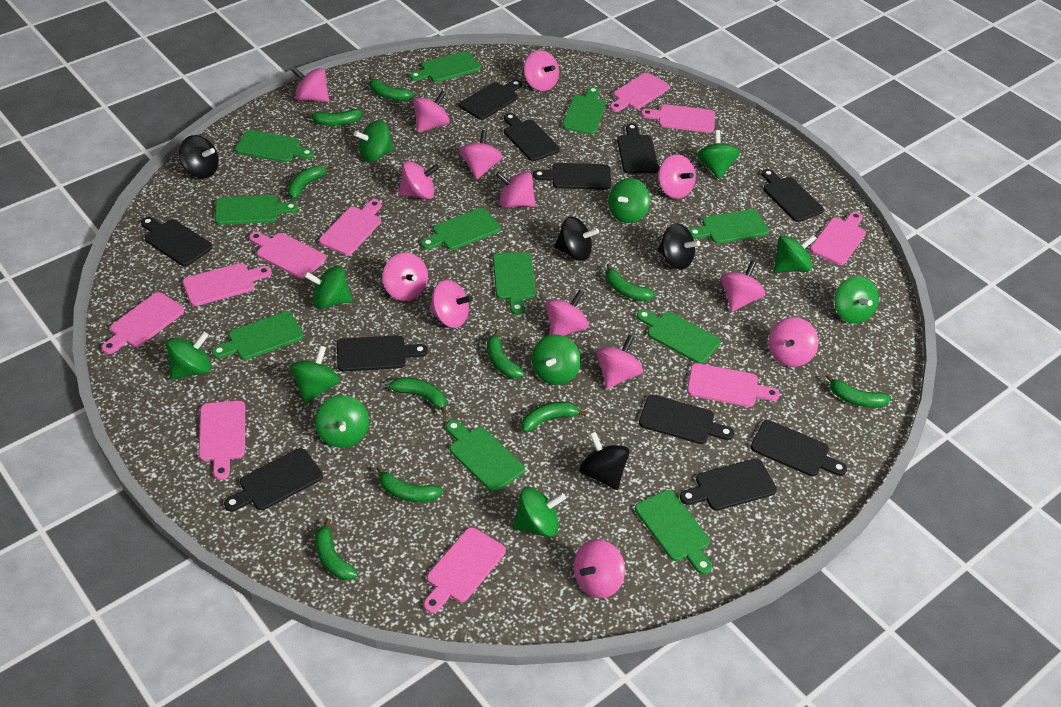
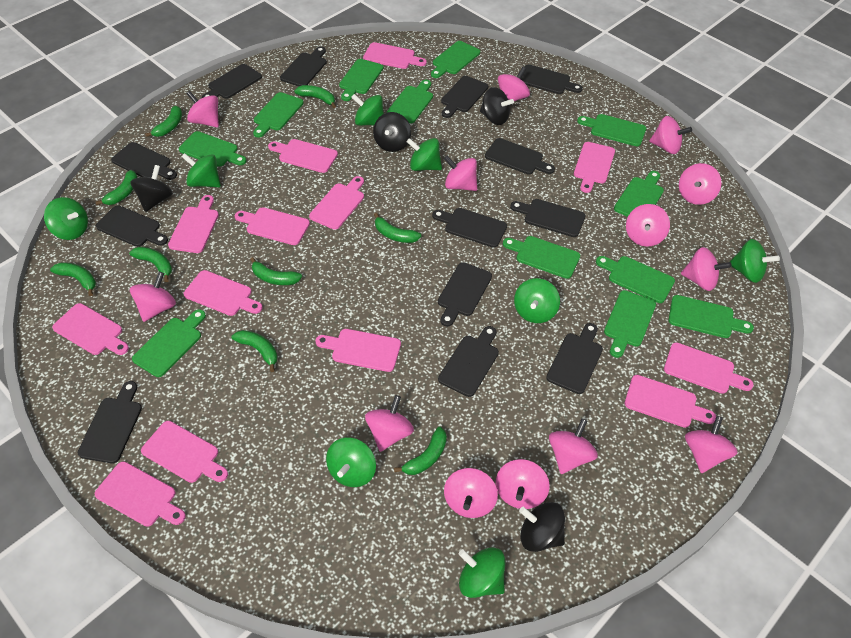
black cutting board: 11 -> 13
green banana: 10 -> 9
green cutting board: 11 -> 12
green spinning top: 11 -> 8
pink cutting board: 10 -> 13
pink spinning top: 14 -> 13

